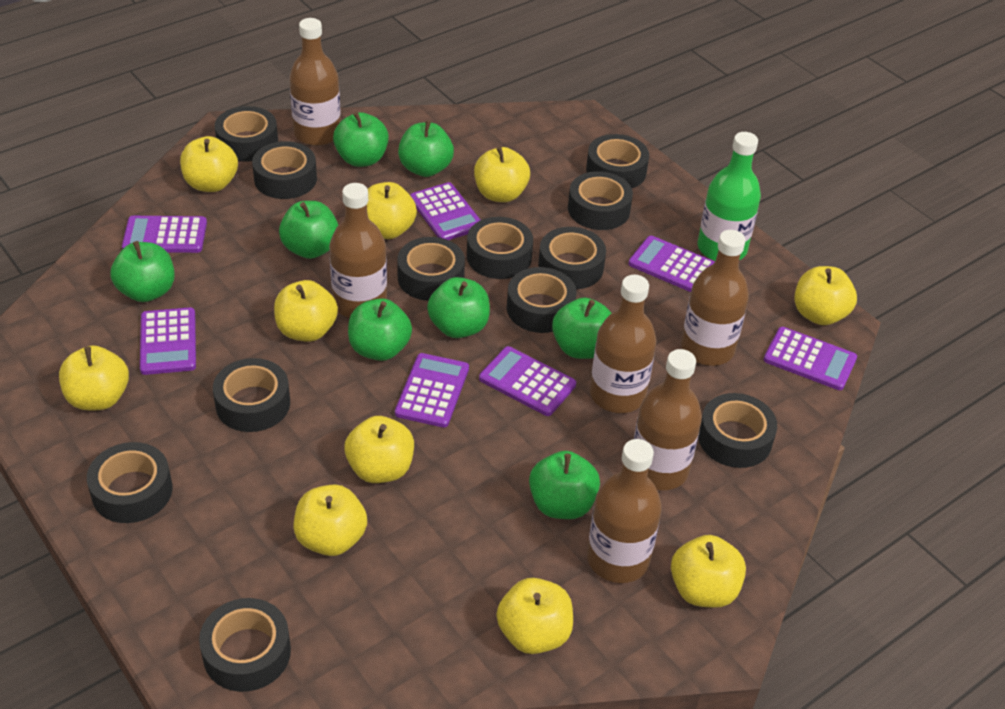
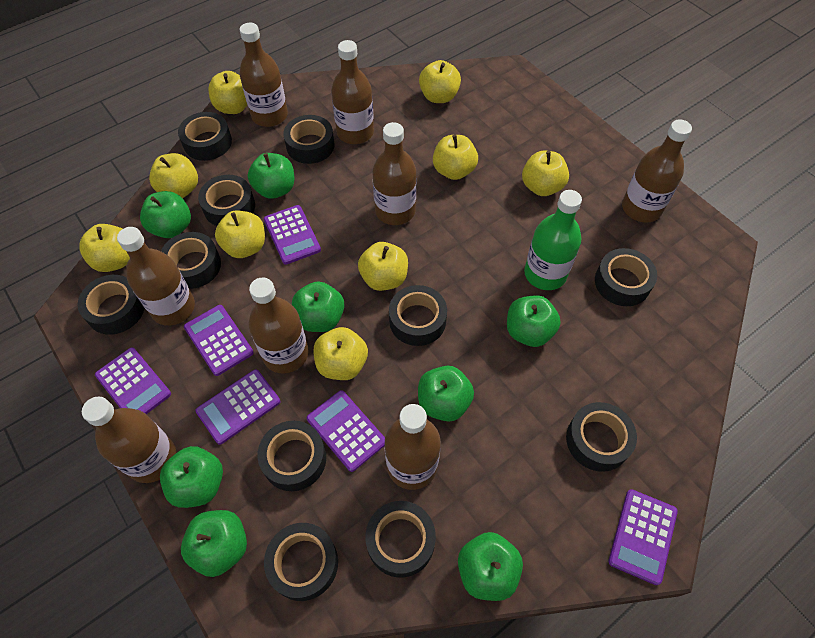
black tape: 12 -> 11
brown bottle: 6 -> 8
purple calculator: 7 -> 6
yellow apple: 10 -> 9

